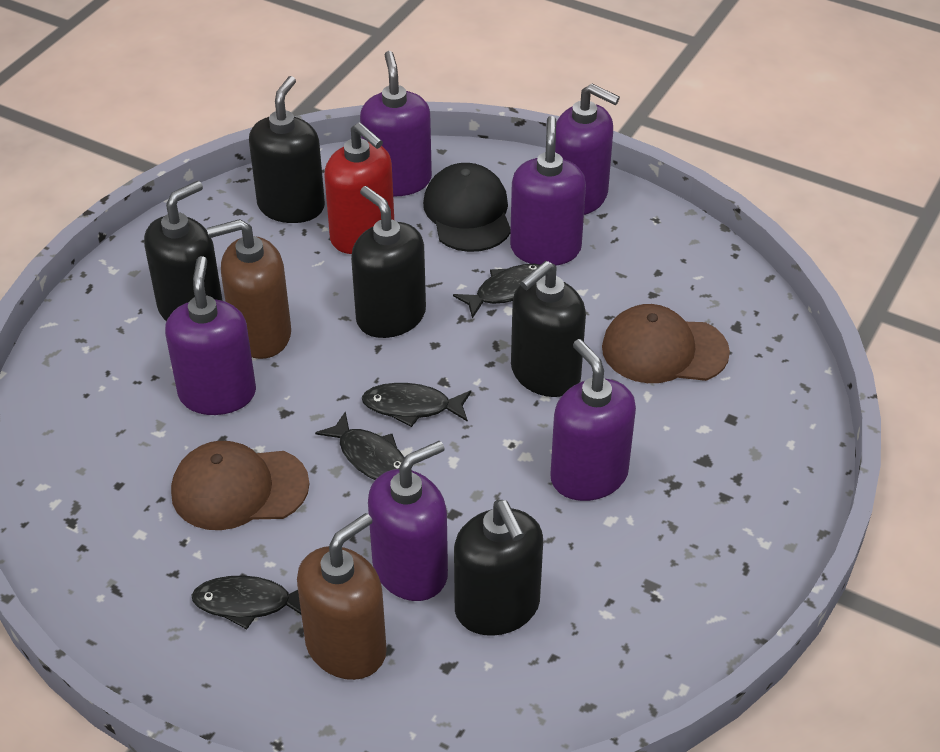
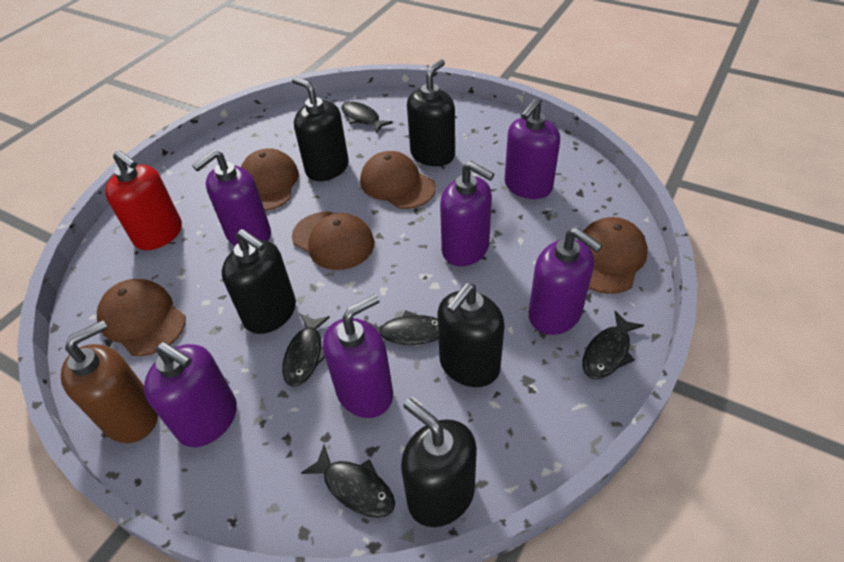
black cap: 1 -> 0
black fish: 4 -> 5
brown cap: 2 -> 5
brown soap dispenser: 2 -> 1

